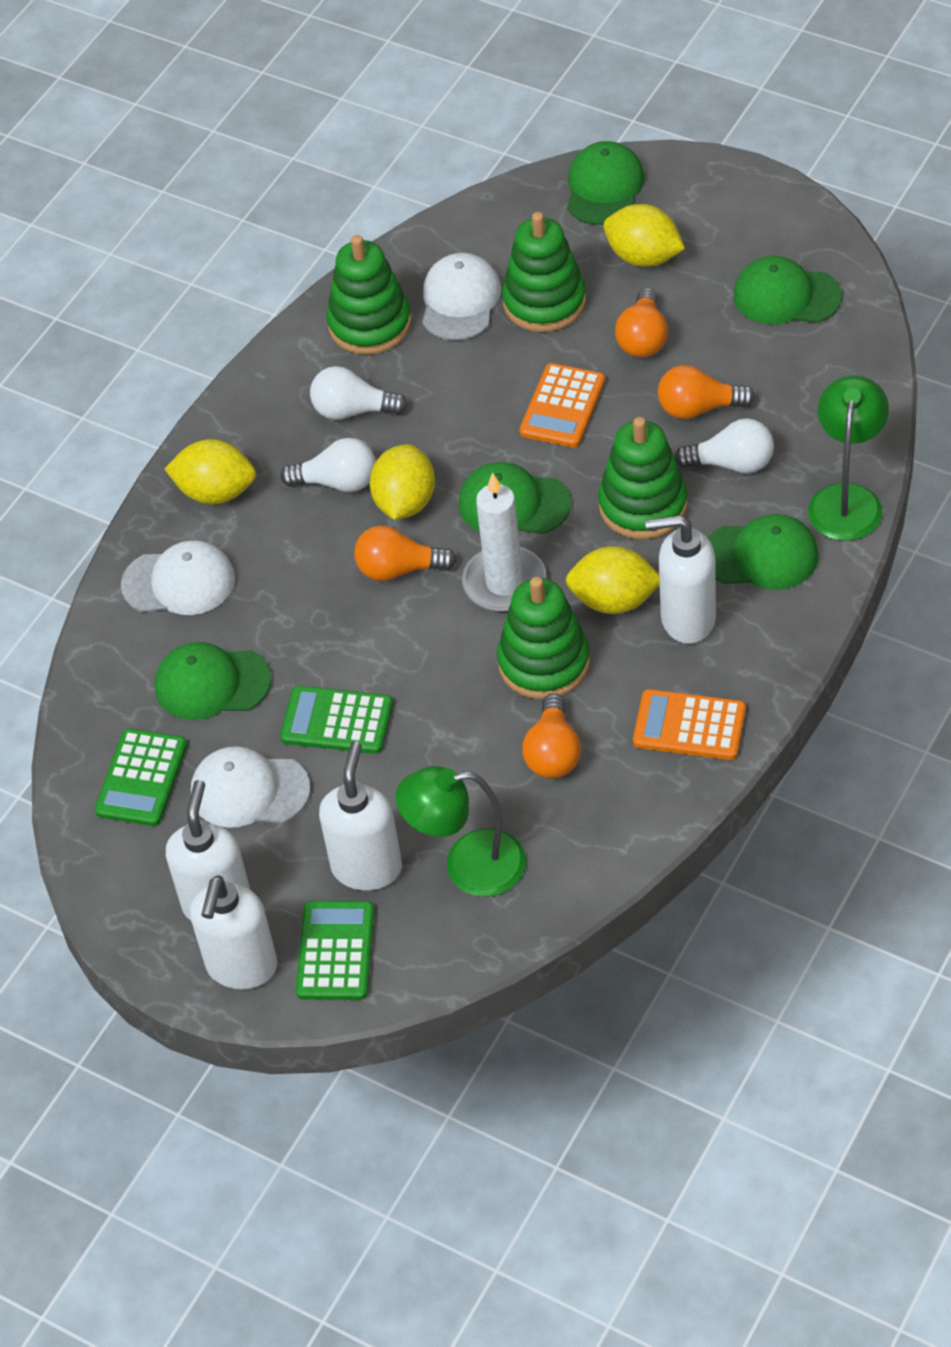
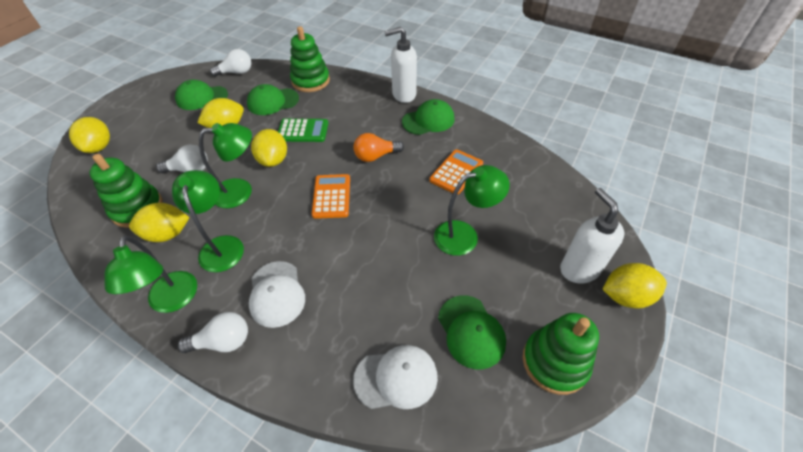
green calculator: 3 -> 1
green cap: 5 -> 4
green lamp: 2 -> 4
green stacking toy: 4 -> 3
orange light bulb: 4 -> 1
white candle: 1 -> 0
white cap: 3 -> 2
white soap dispenser: 4 -> 2
yellow lemon: 4 -> 5

